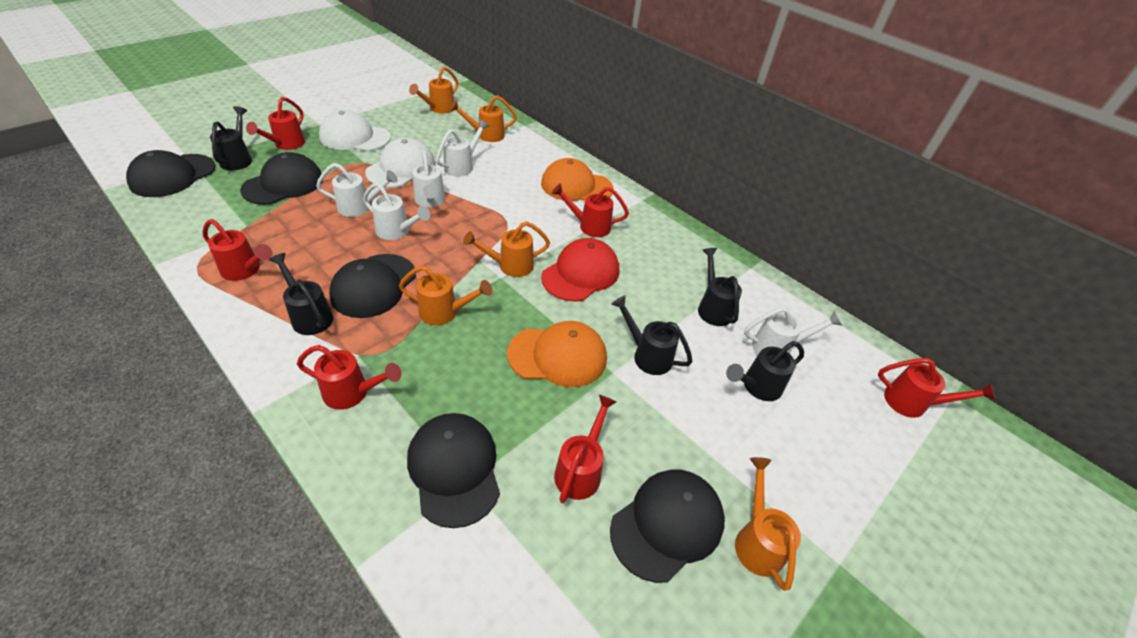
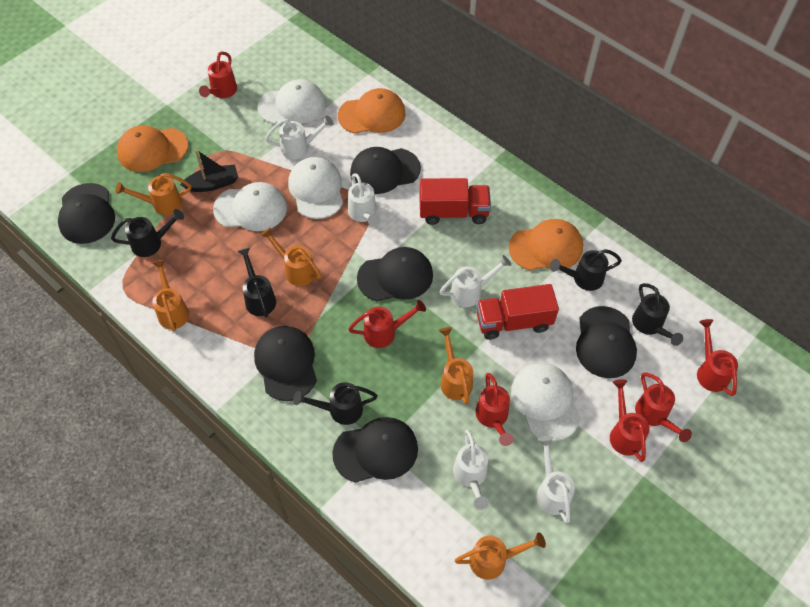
black boat: 0 -> 1
black cap: 5 -> 6
orange cap: 2 -> 3
red cap: 1 -> 0
red truck: 0 -> 2
white cap: 2 -> 4

